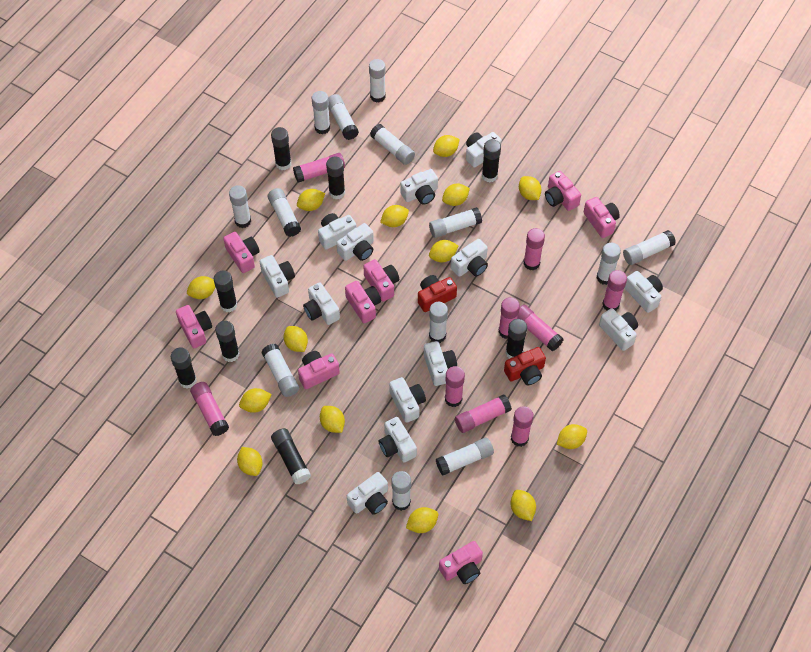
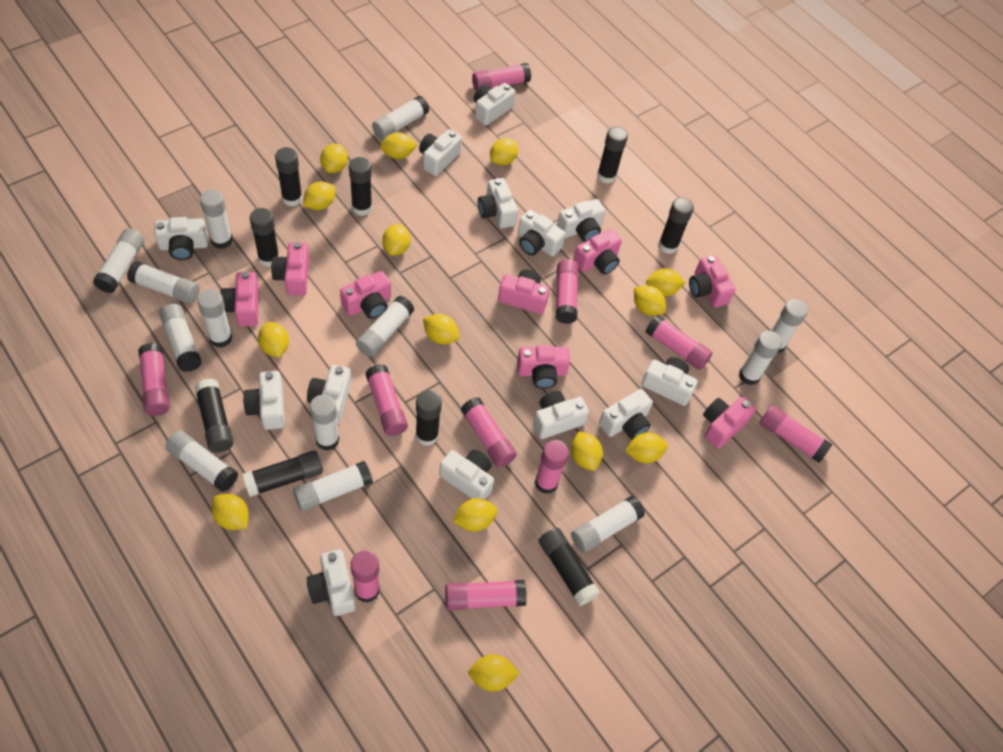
black glue stick: 8 -> 9
pink glue stick: 9 -> 10
red camera: 2 -> 0

